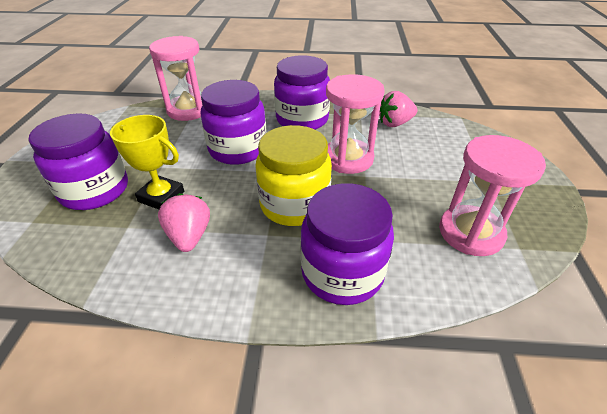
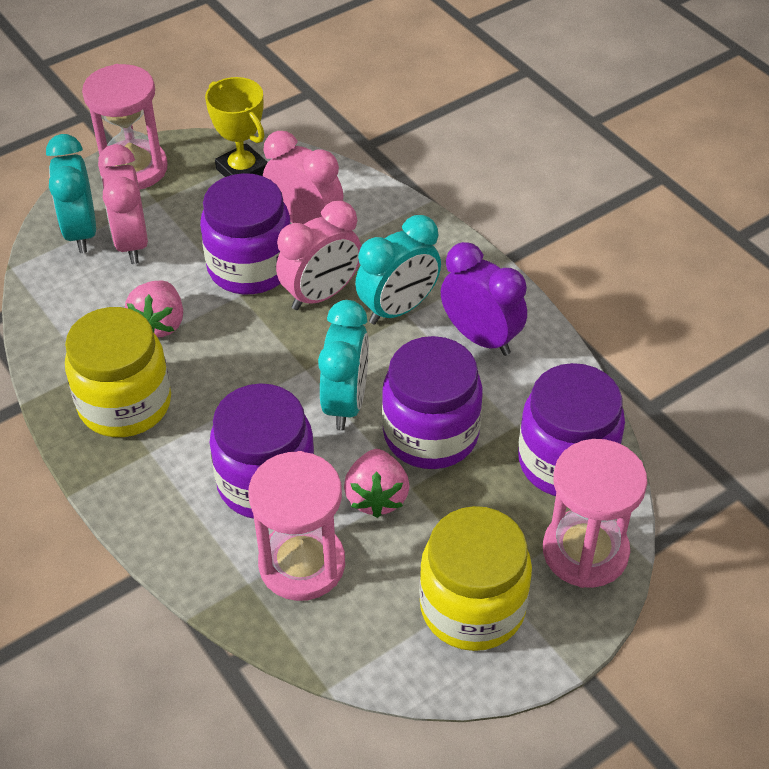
pink clock: 0 -> 3
purple clock: 0 -> 1
turquoise clock: 0 -> 3
yellow jar: 1 -> 2

